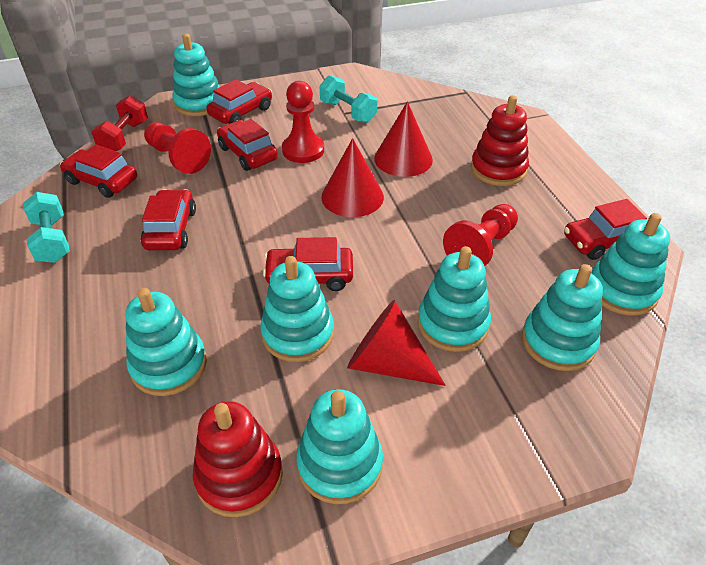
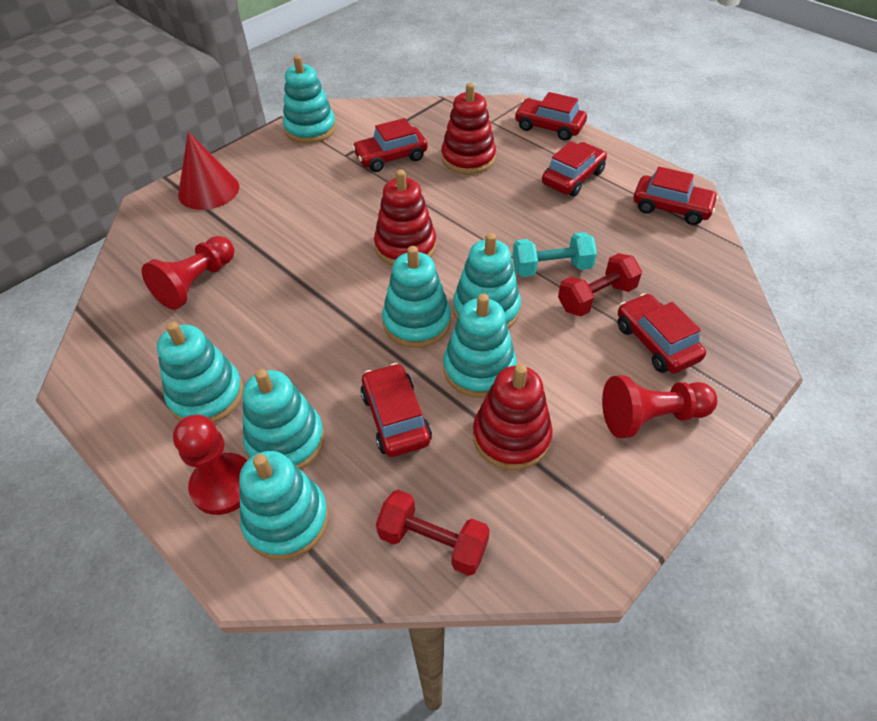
red cone: 3 -> 1
red dumbbell: 1 -> 2
red stacking toy: 2 -> 3
turquoise dumbbell: 2 -> 1

